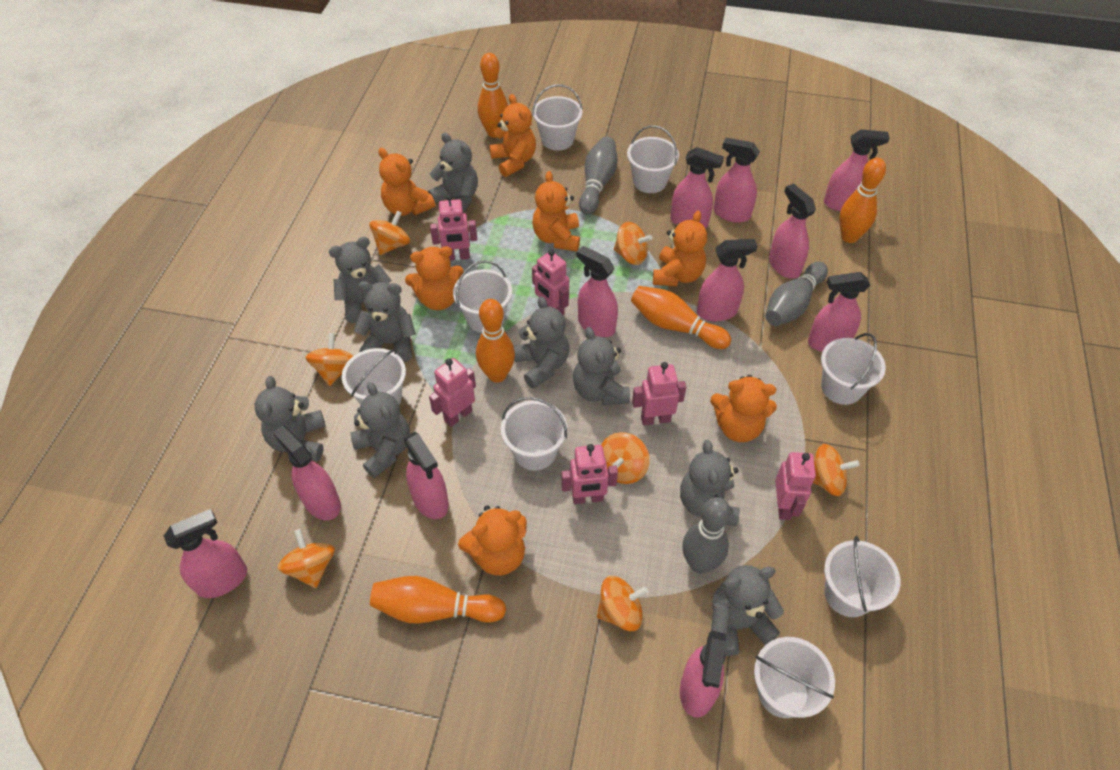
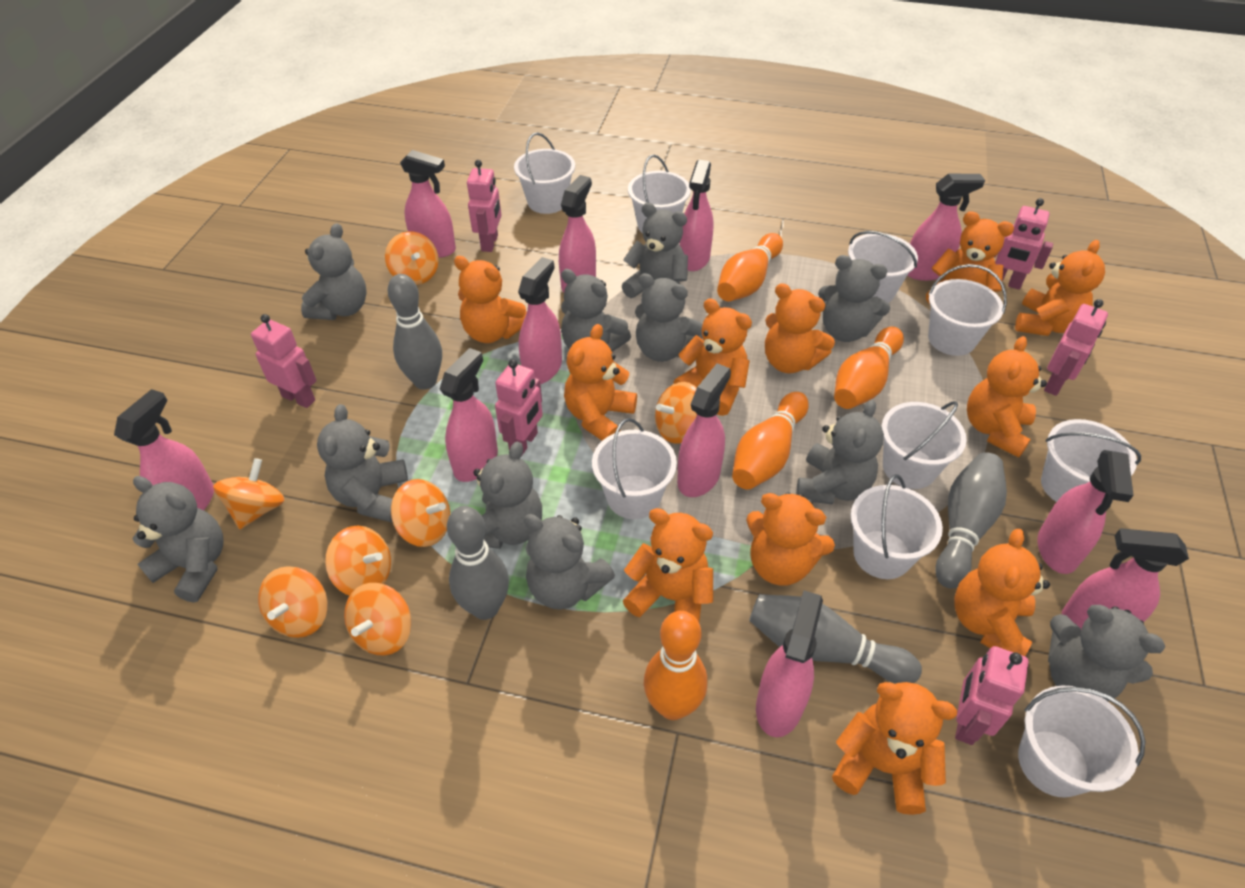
grey bowling pin: 3 -> 4
grey teddy bear: 9 -> 11
orange bowling pin: 5 -> 4
orange teddy bear: 7 -> 11
white bucket: 8 -> 9

